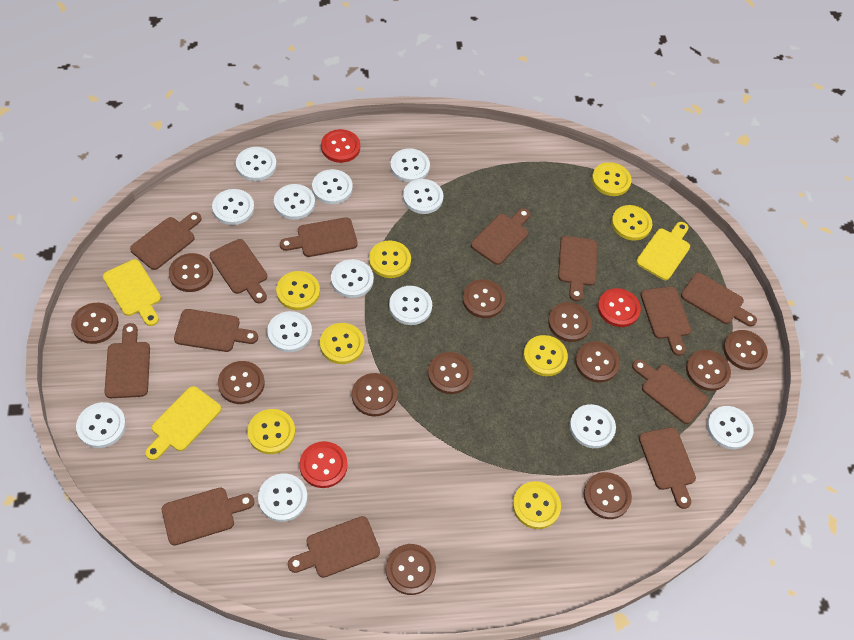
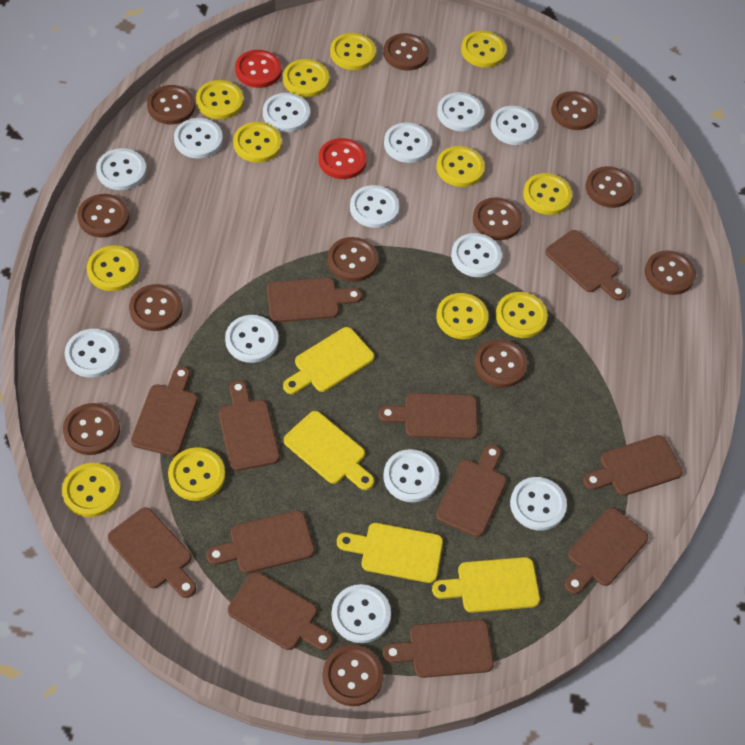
brown cutting board: 13 -> 12
red button: 3 -> 2
yellow button: 8 -> 12
yellow cutting board: 3 -> 4

